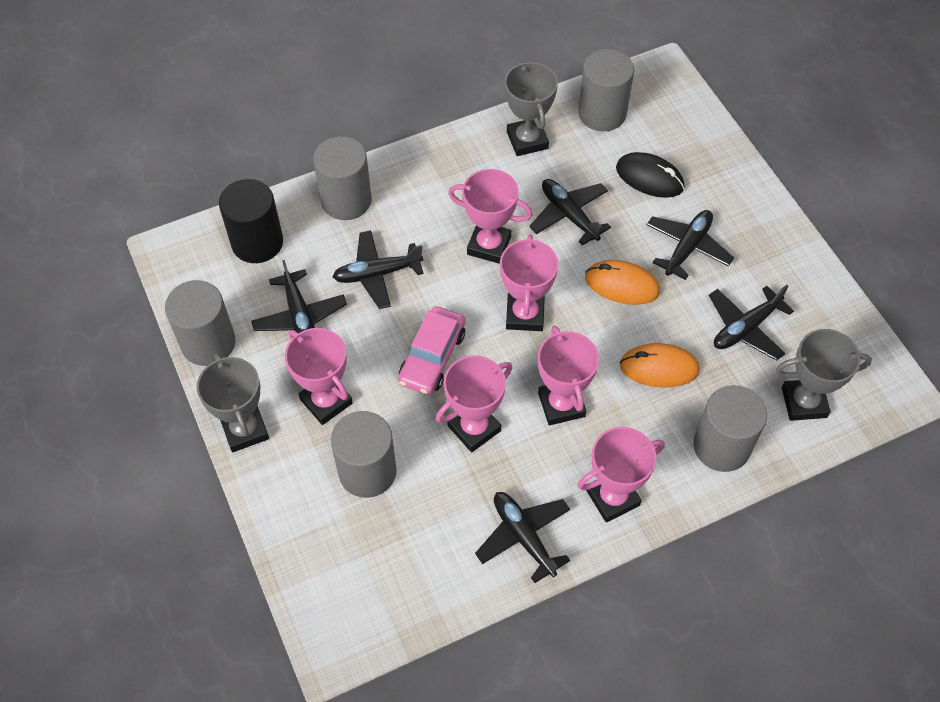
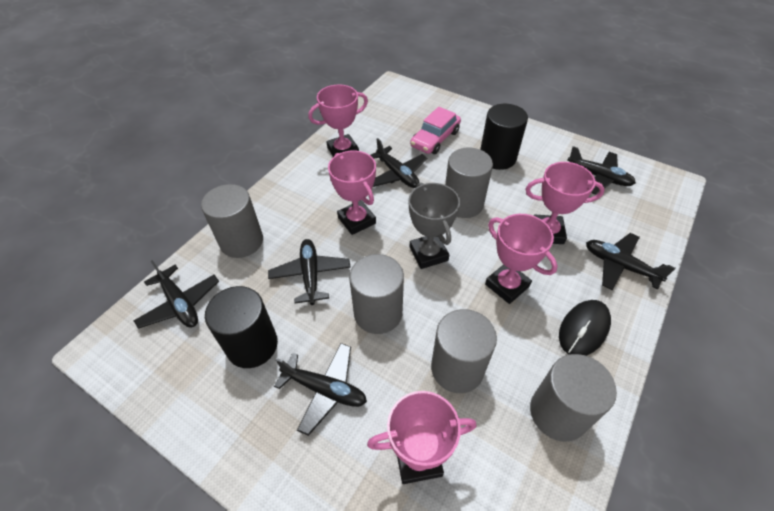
black cylinder: 1 -> 2
grey trophy: 3 -> 1
orange mouse: 2 -> 0
pink trophy: 6 -> 5

